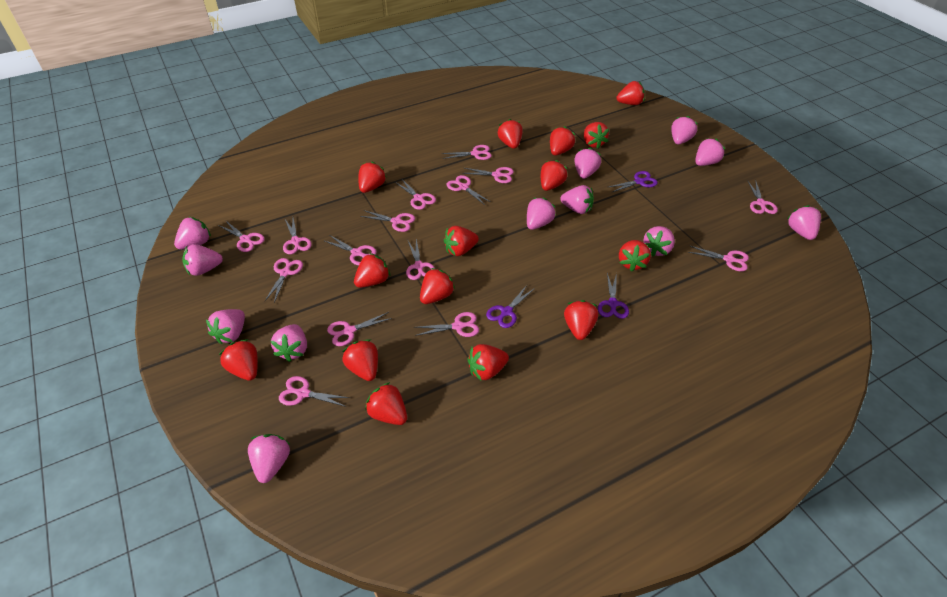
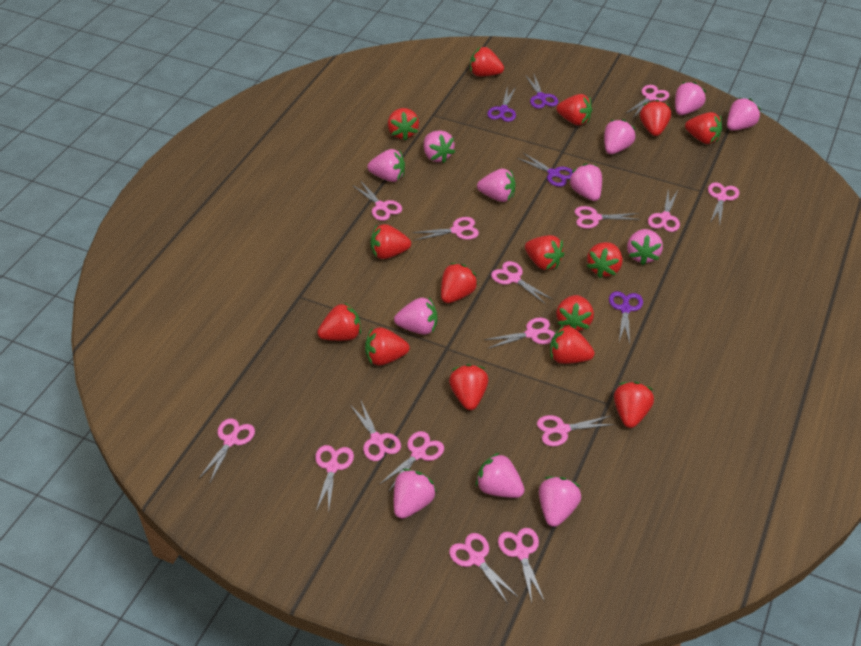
purple scissors: 3 -> 4

